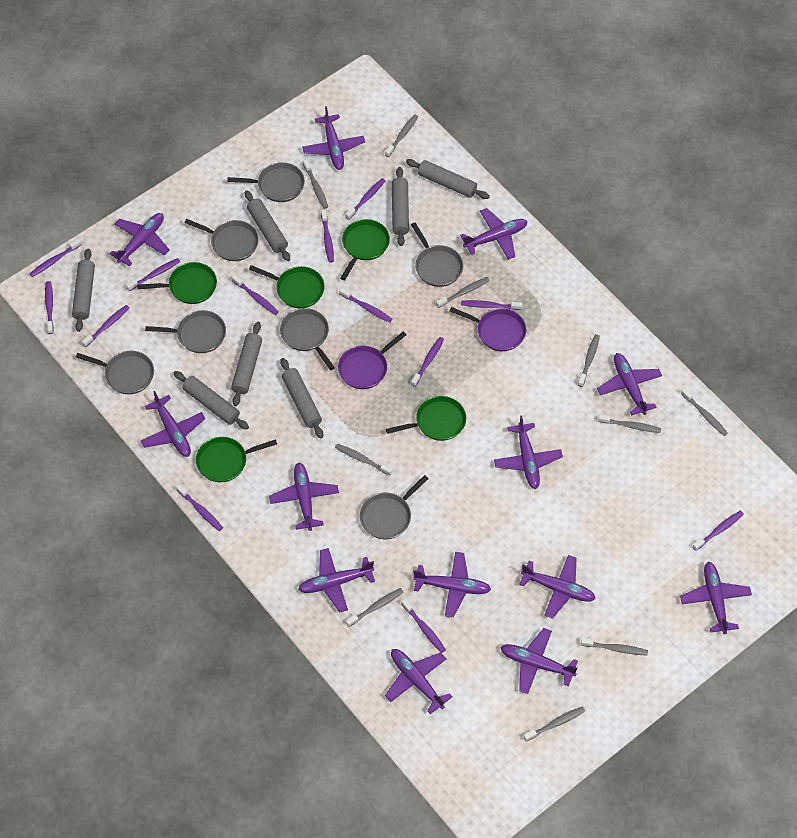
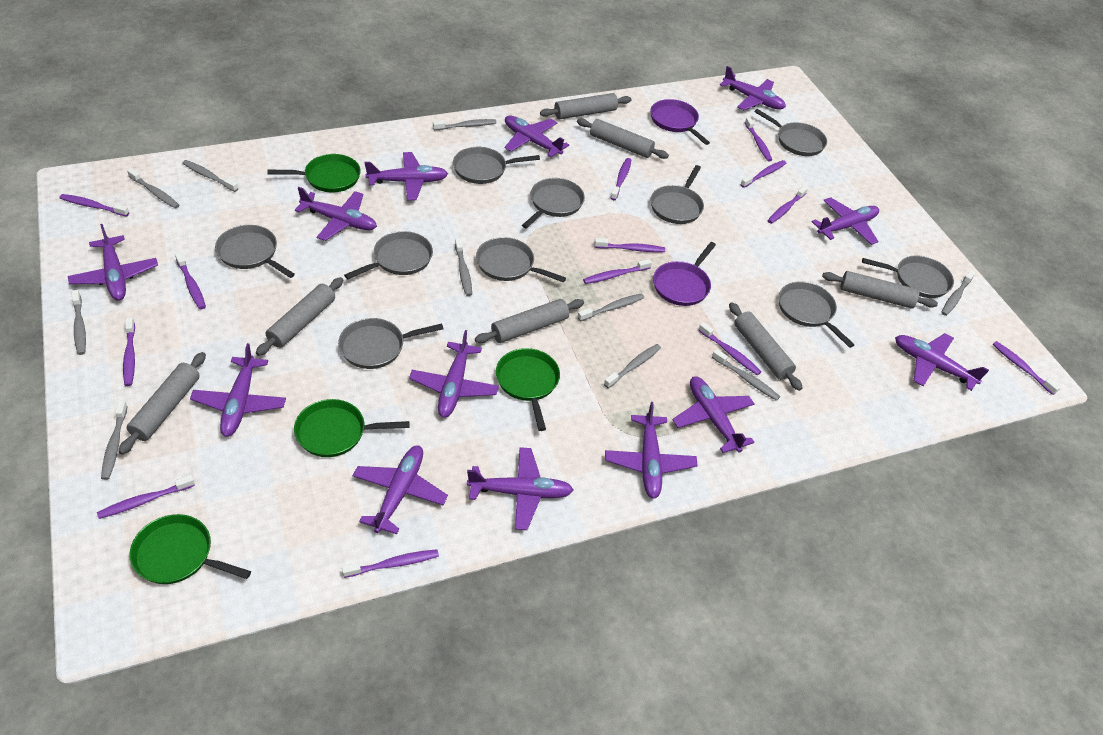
green pan: 5 -> 4
grey pan: 7 -> 10

